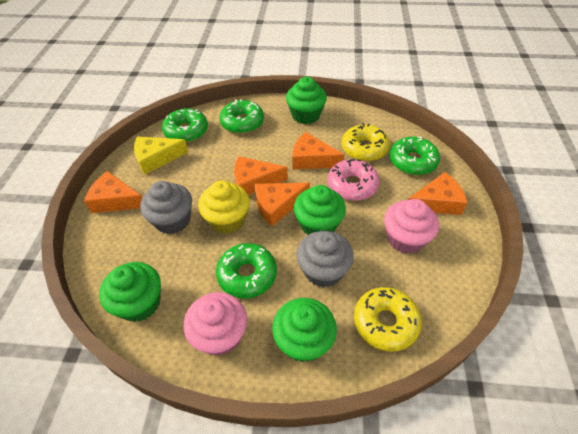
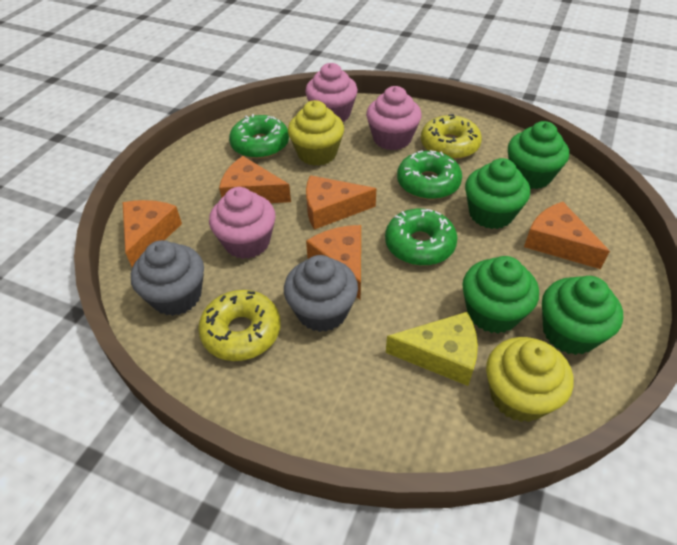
green donut: 4 -> 3
pink cupcake: 2 -> 3
pink donut: 1 -> 0
yellow cupcake: 1 -> 2

